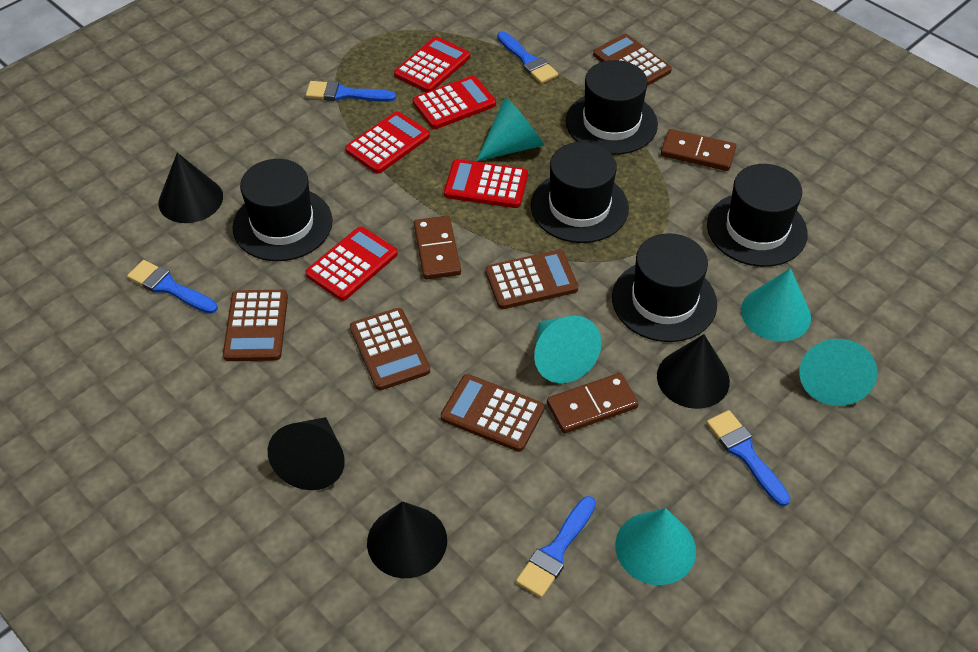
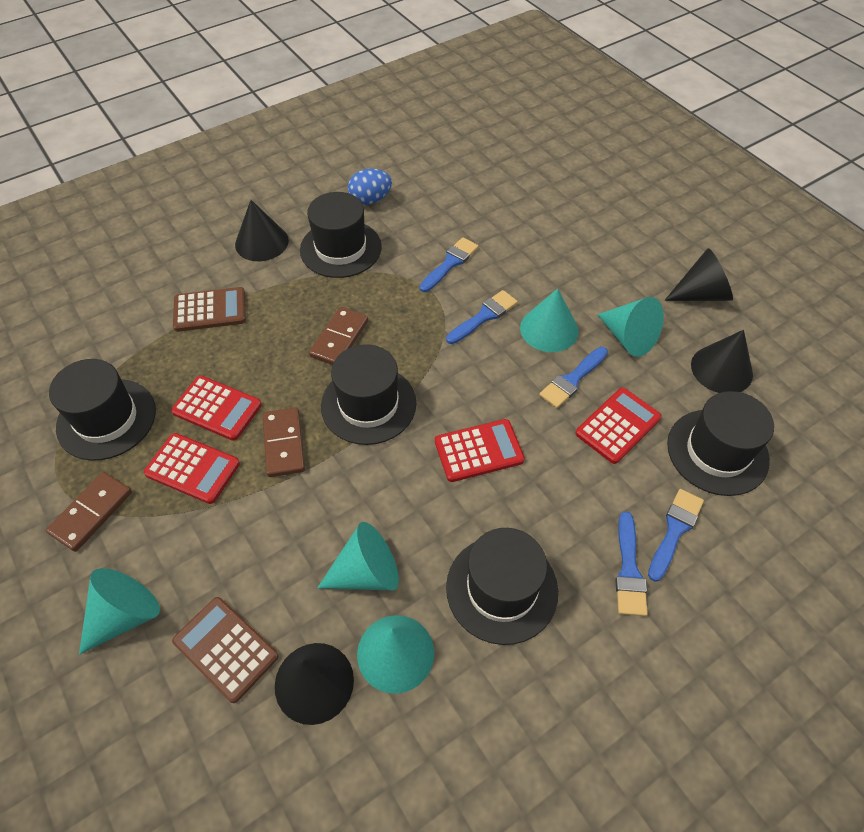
blue egg: 0 -> 1
brown calculator: 5 -> 2
red calculator: 5 -> 4

